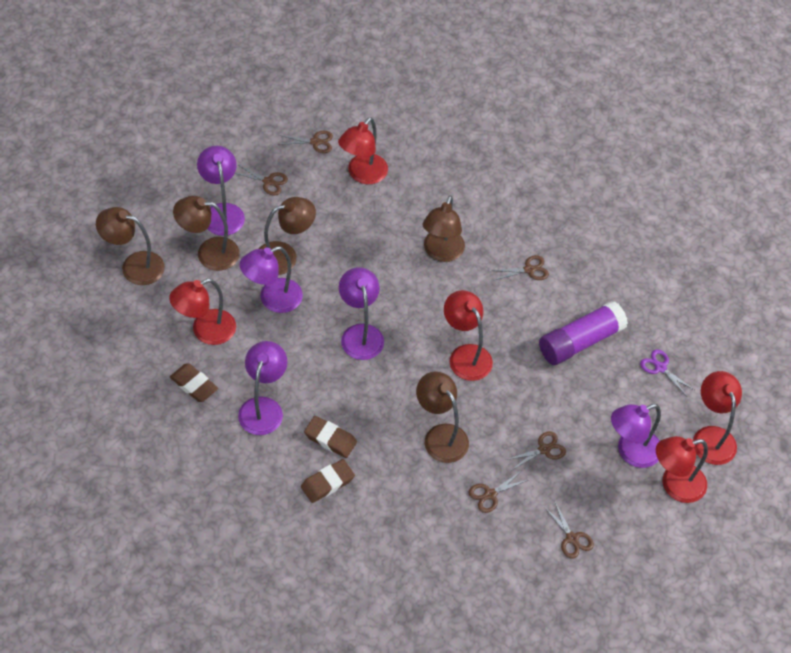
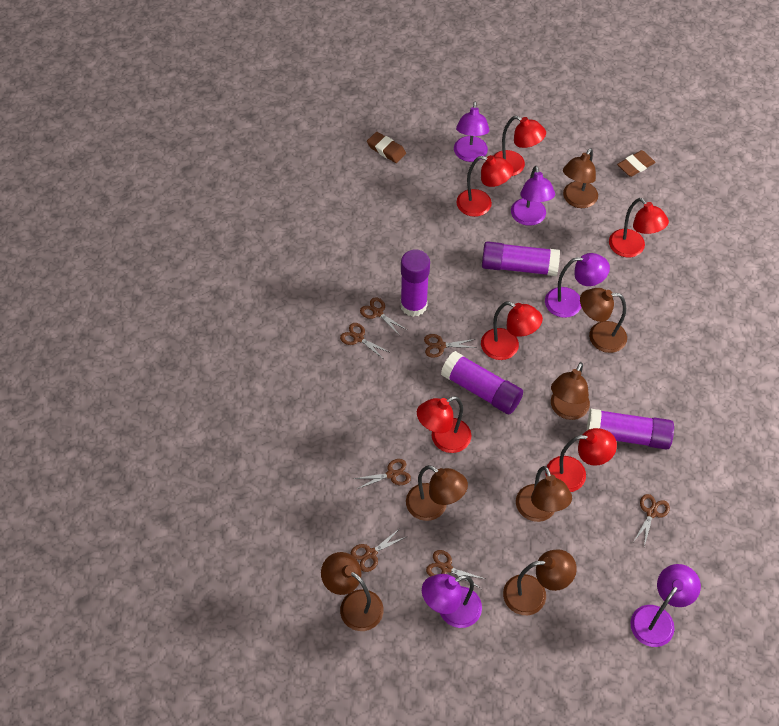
brown eraser: 3 -> 2
brown lamp: 5 -> 7
brown scissors: 6 -> 7
purple glue stick: 1 -> 4
purple scissors: 1 -> 0
red lamp: 5 -> 6

